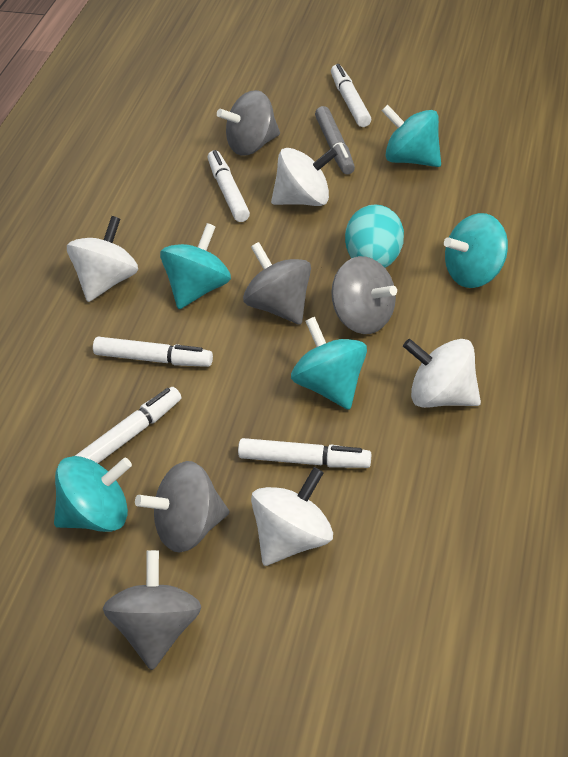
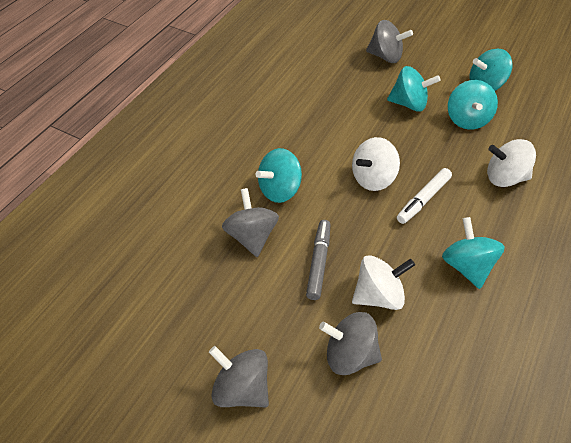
grey spinning top: 5 -> 4
turquoise egg: 1 -> 0
white marker: 5 -> 1
white spinning top: 4 -> 3

